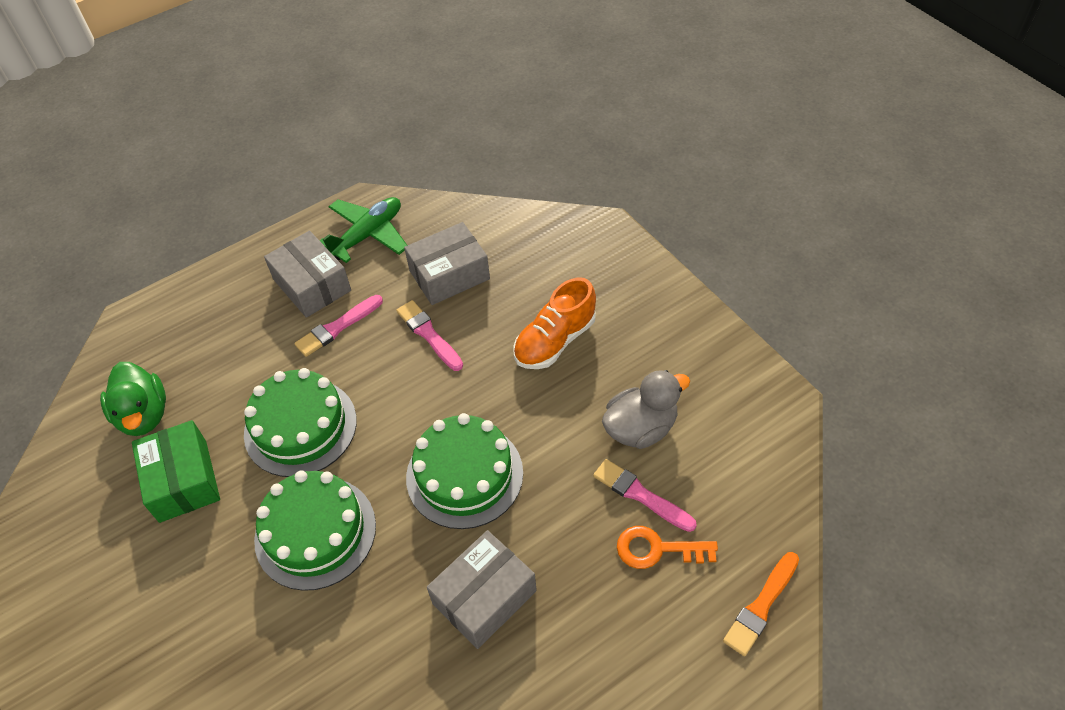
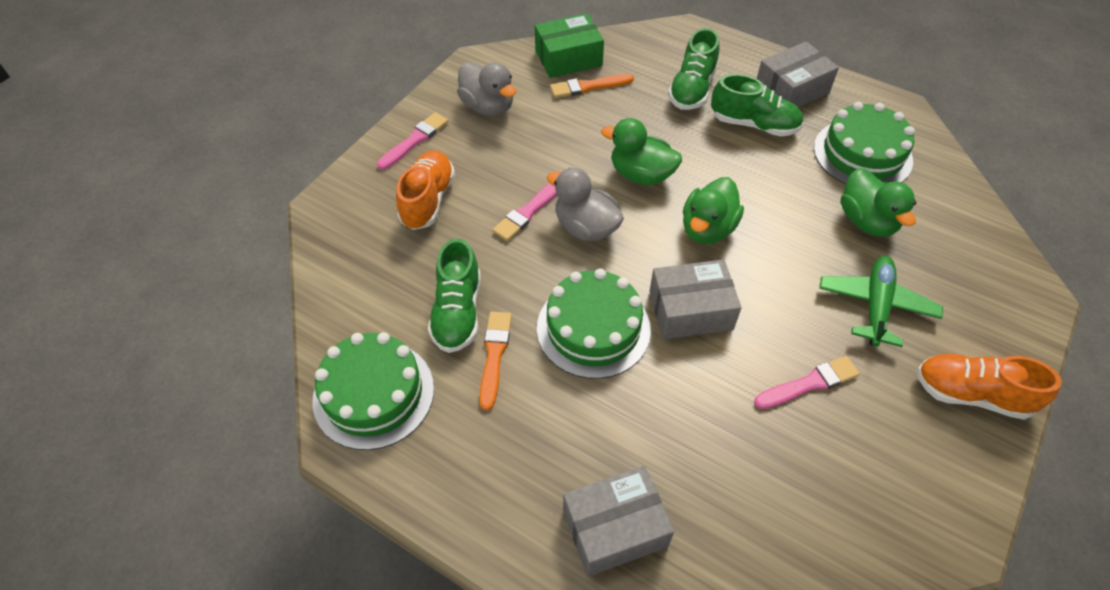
green duck: 1 -> 3
green shoe: 0 -> 3
grey duck: 1 -> 2
orange brush: 1 -> 2
orange key: 1 -> 0
orange shoe: 1 -> 2

